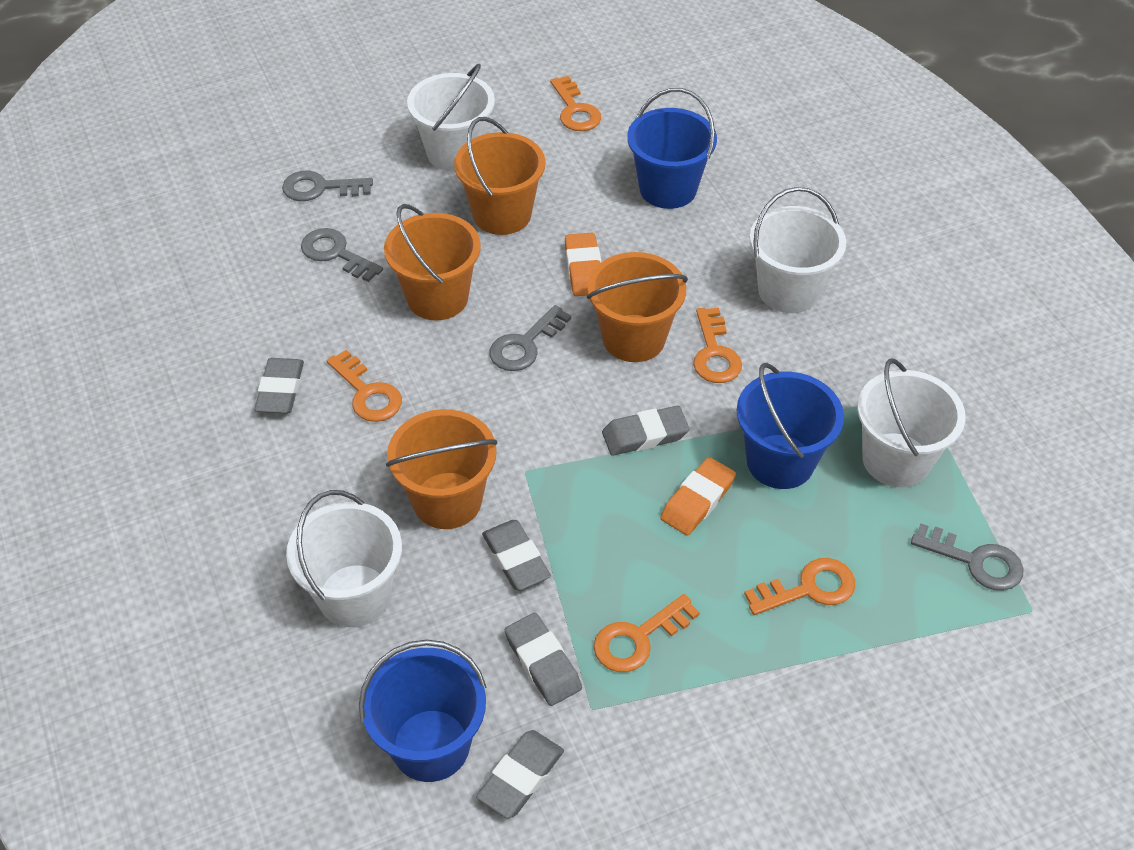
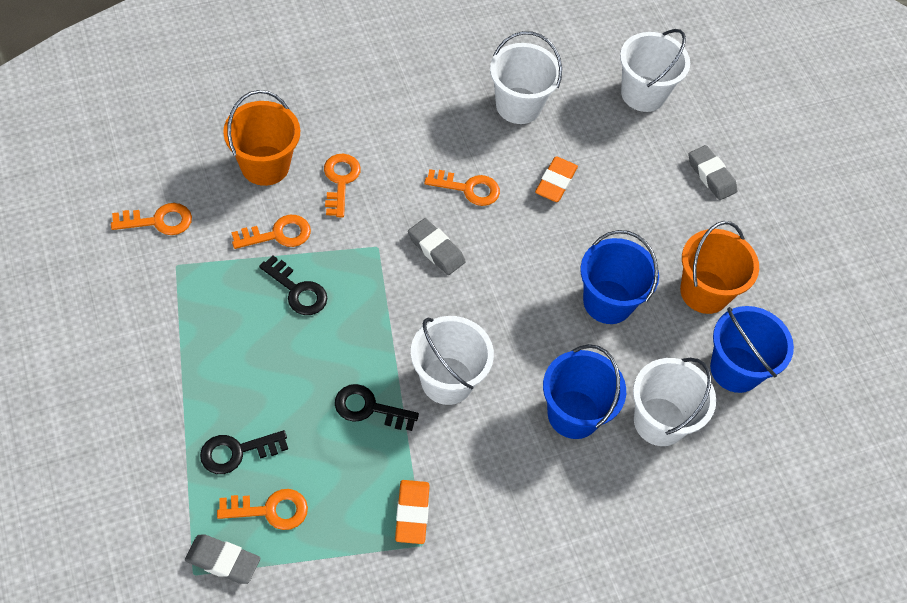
black key: 0 -> 3
grey eraser: 5 -> 3
grey key: 4 -> 0
orange bucket: 4 -> 2

